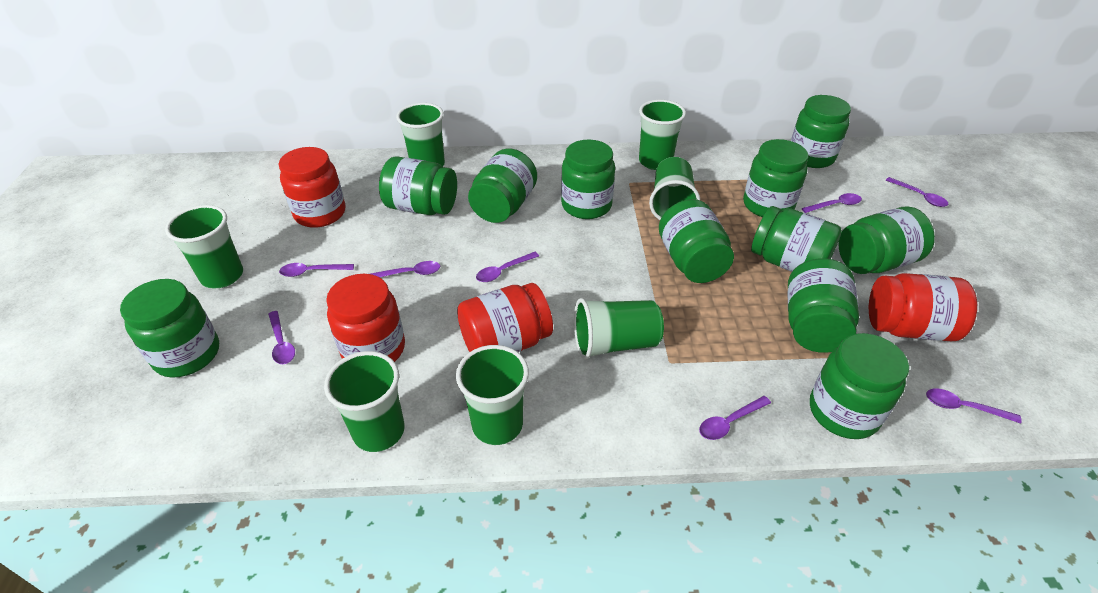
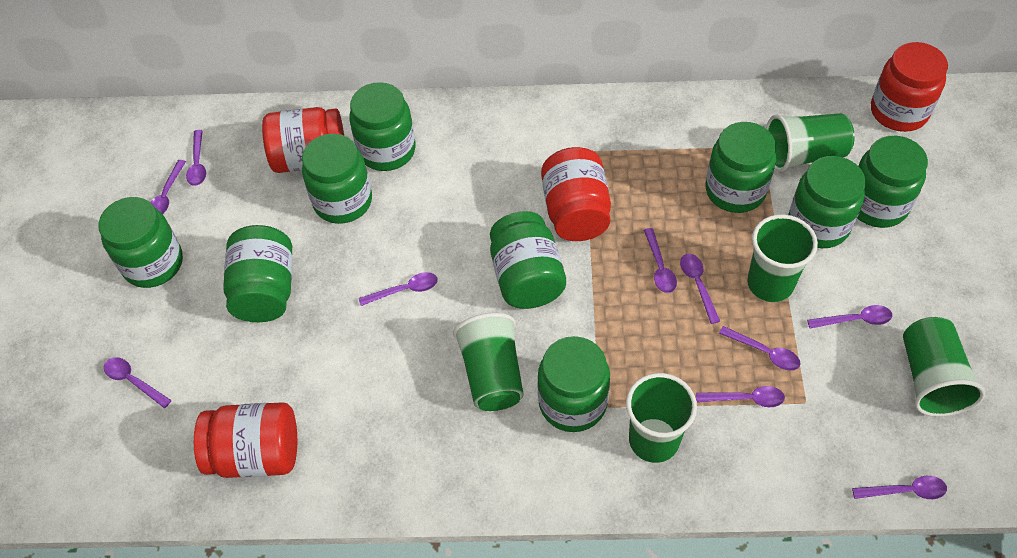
green cup: 7 -> 5
green jar: 11 -> 9
purple spoon: 8 -> 10

